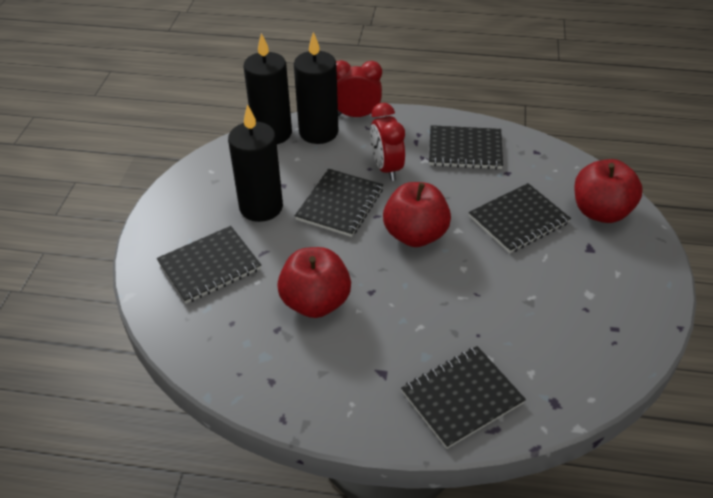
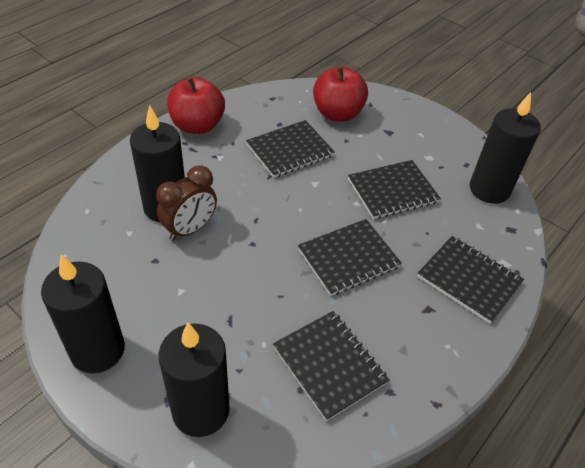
black candle: 3 -> 4
brown clock: 0 -> 1
red apple: 3 -> 2
red clock: 2 -> 0

